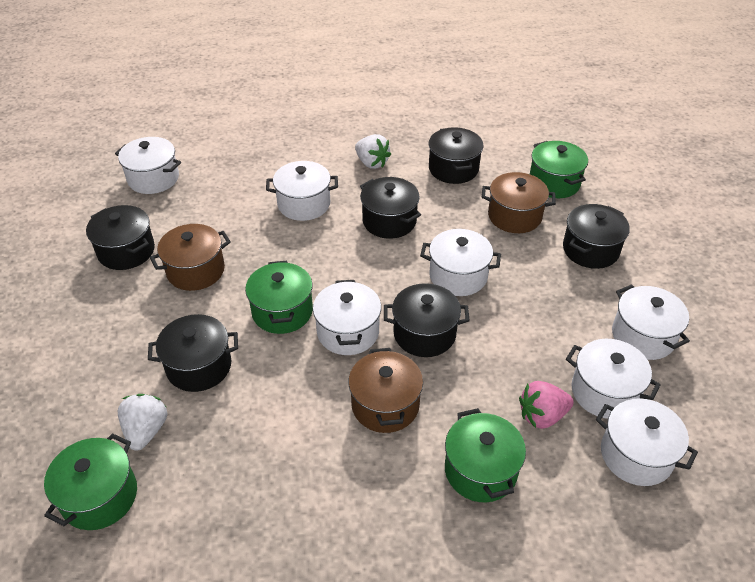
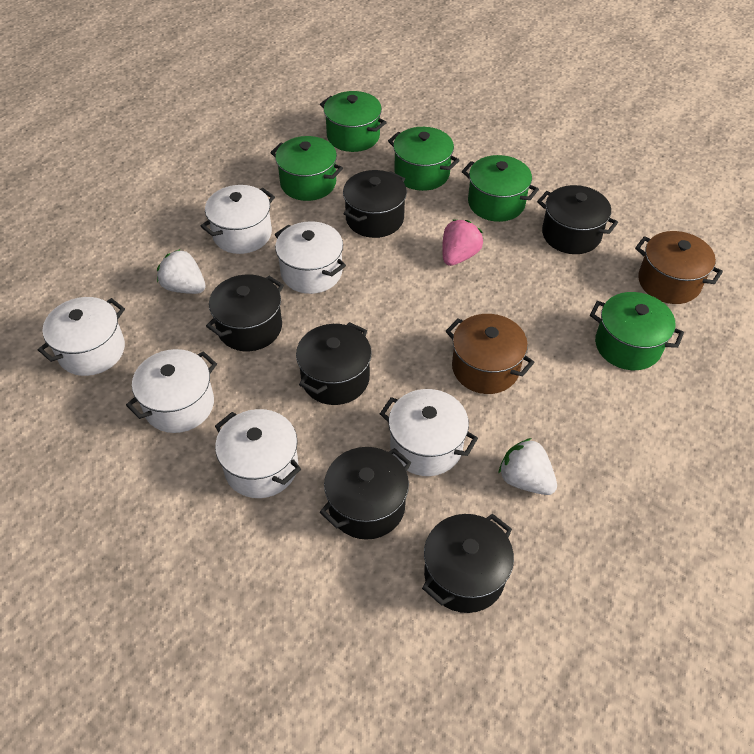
brown pot: 3 -> 2
green pot: 4 -> 5
white pot: 7 -> 6

